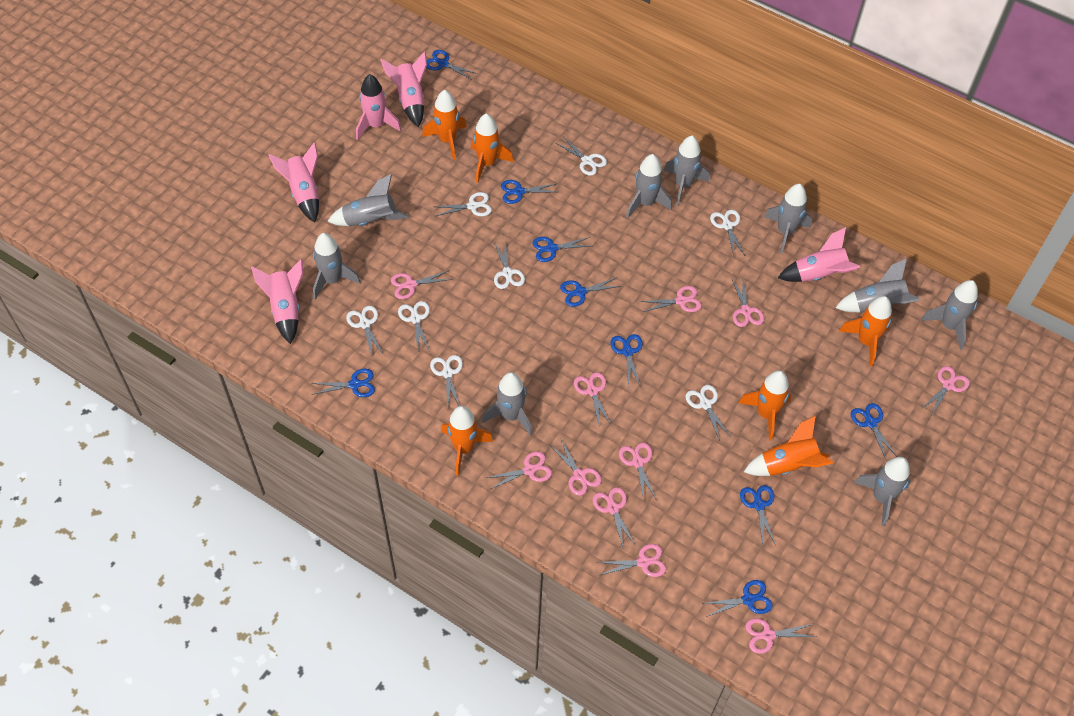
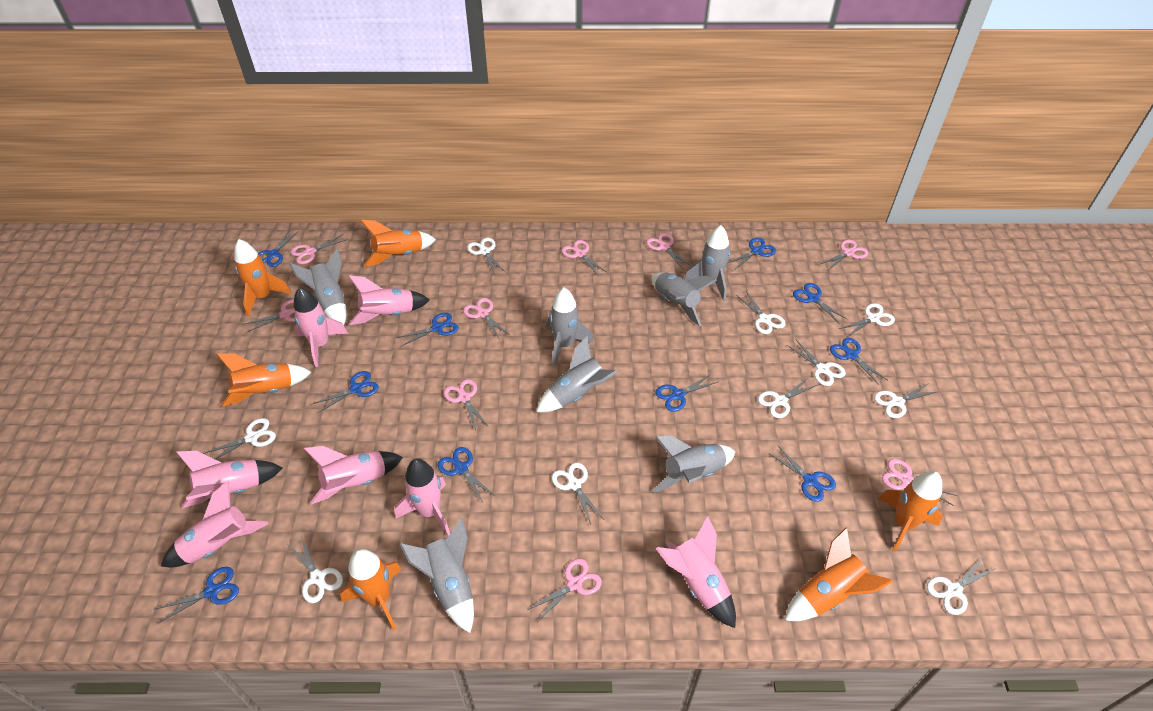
blue scissors: 9 -> 10
grey rocket: 9 -> 7
pink rocket: 5 -> 7
pink scissors: 11 -> 9
white scissors: 8 -> 10

